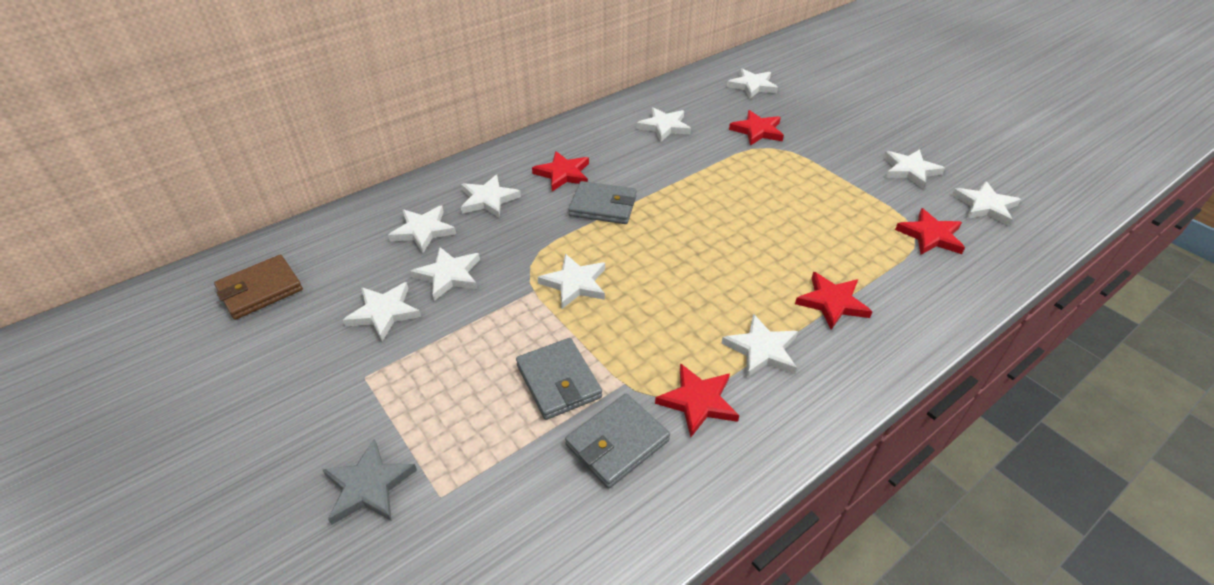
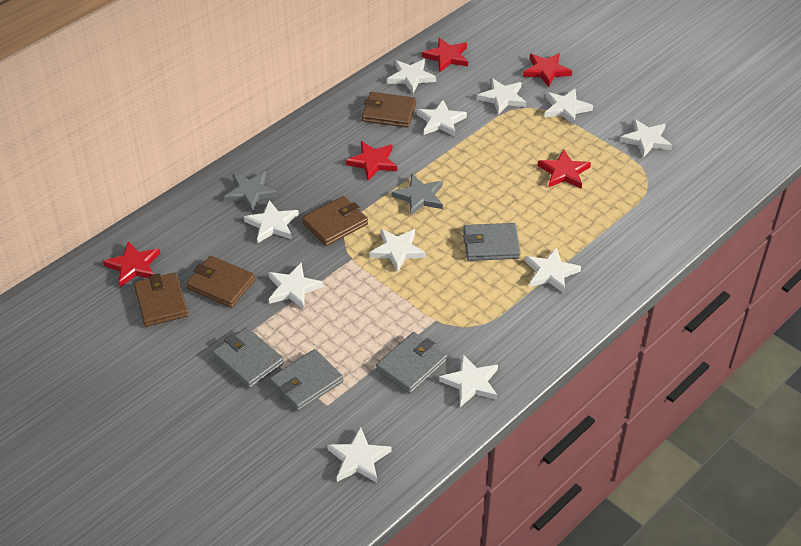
brown wallet: 1 -> 4
grey star: 1 -> 2
grey wallet: 3 -> 4
white star: 10 -> 11

